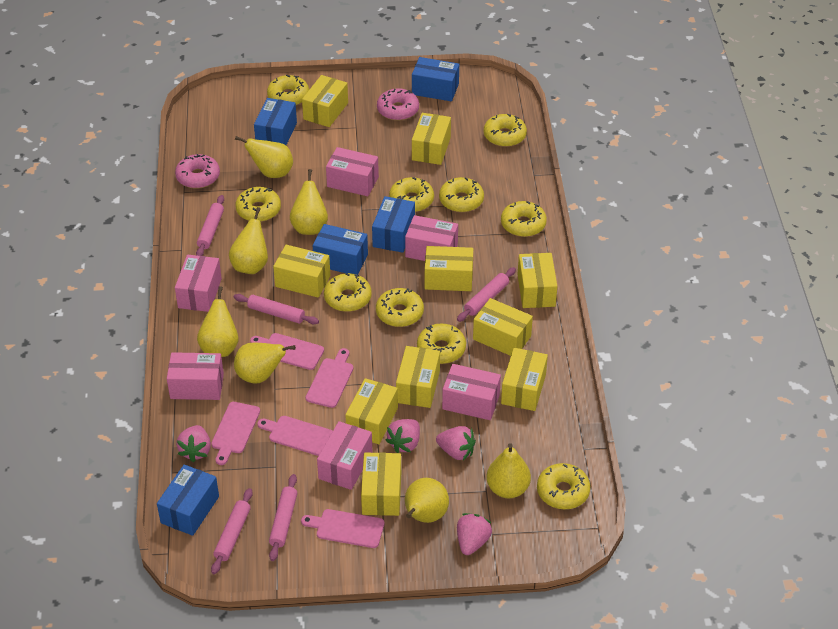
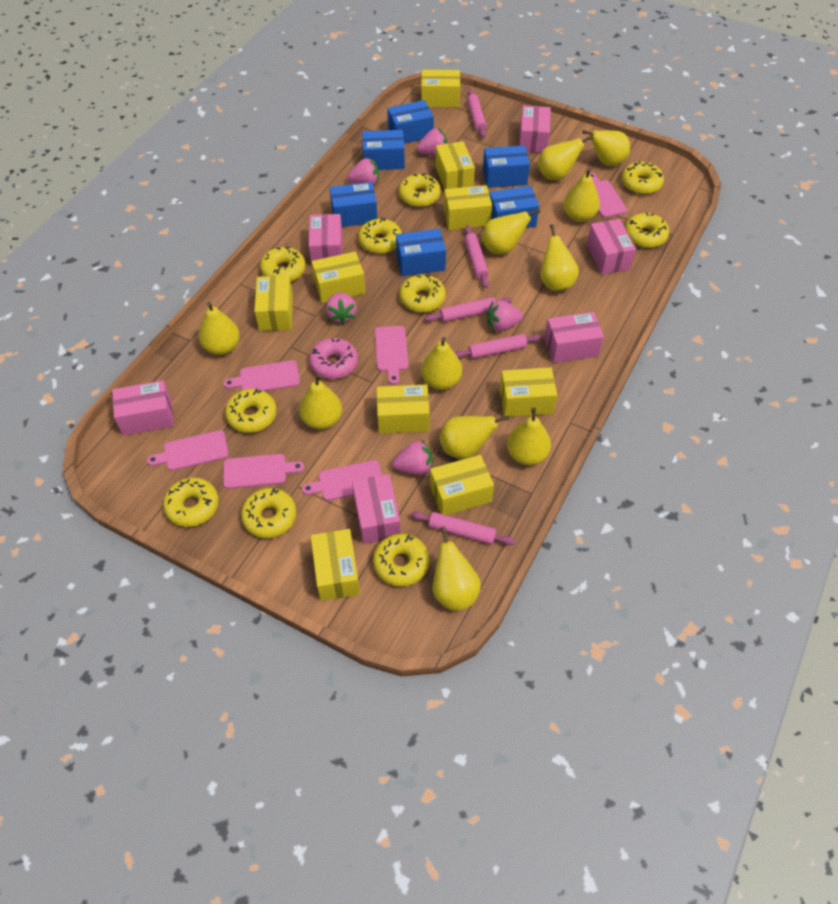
blue box: 5 -> 6
pink cutting board: 5 -> 6
pink donut: 2 -> 1
pink strawberry: 4 -> 5
yellow box: 10 -> 9
yellow pear: 7 -> 11

